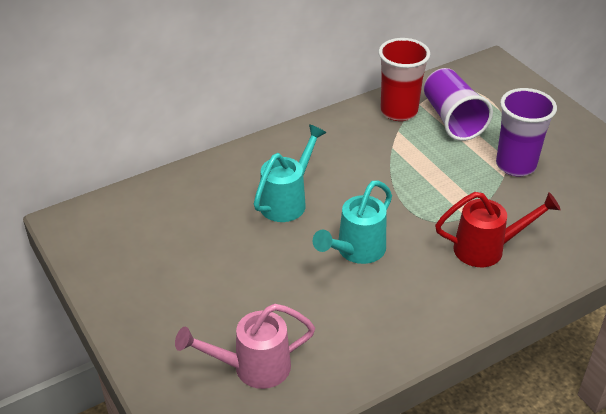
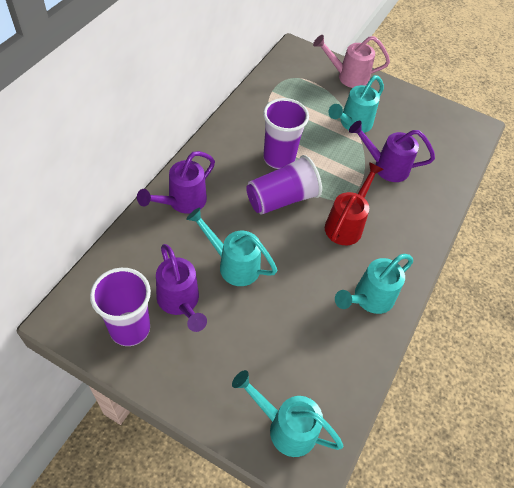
purple cup: 2 -> 3
purple watering can: 0 -> 3
red cup: 1 -> 0
turquoise watering can: 2 -> 4

